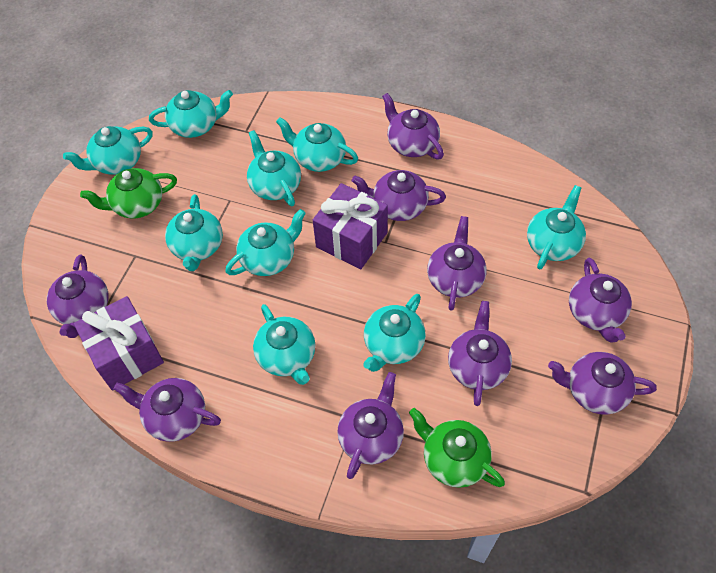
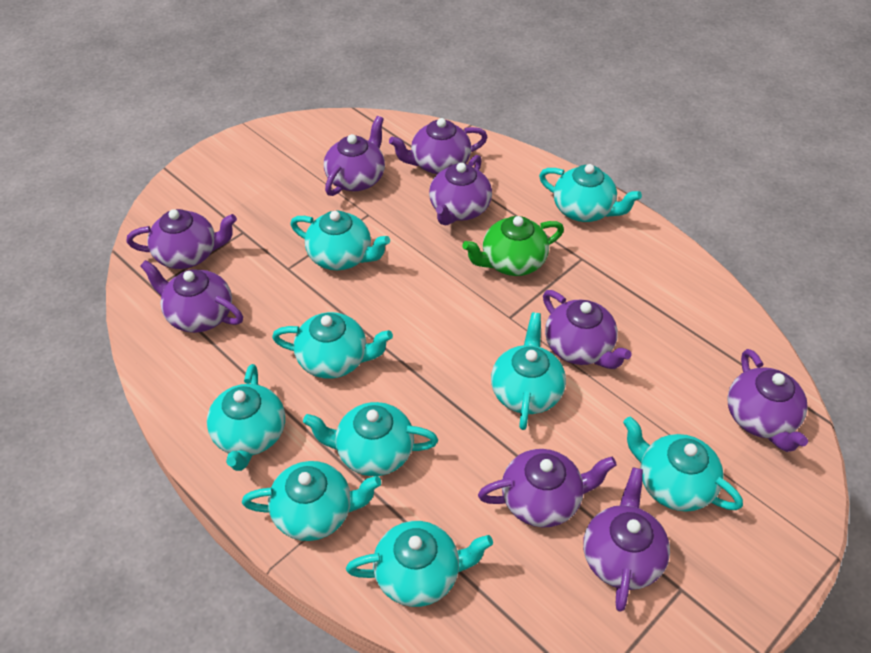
green teapot: 2 -> 1
purple gift: 2 -> 0

